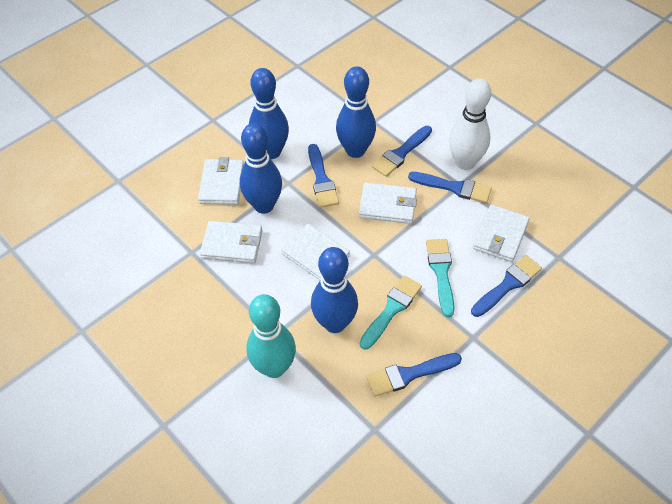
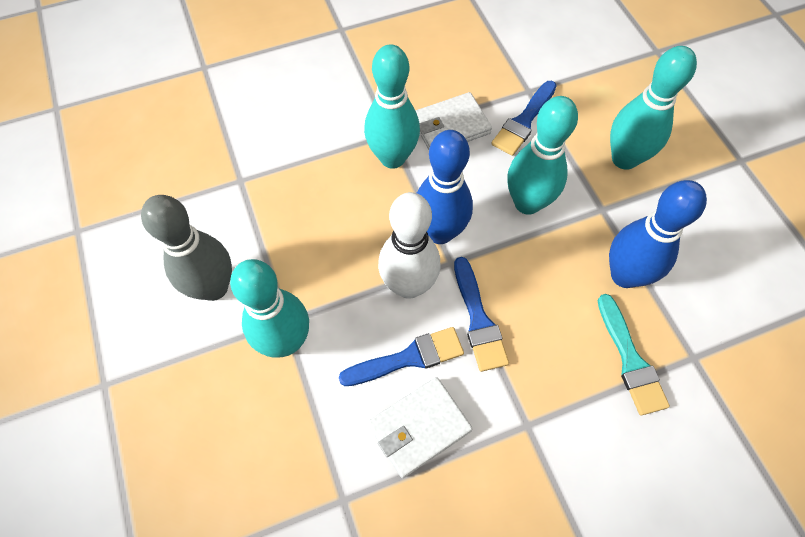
blue bowling pin: 4 -> 2
blue brush: 5 -> 3
grey bowling pin: 0 -> 1
turquoise bowling pin: 1 -> 4
turquoise brush: 2 -> 1
white wallet: 5 -> 2

